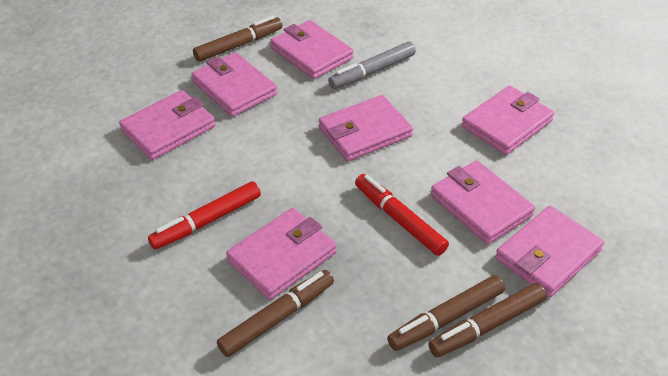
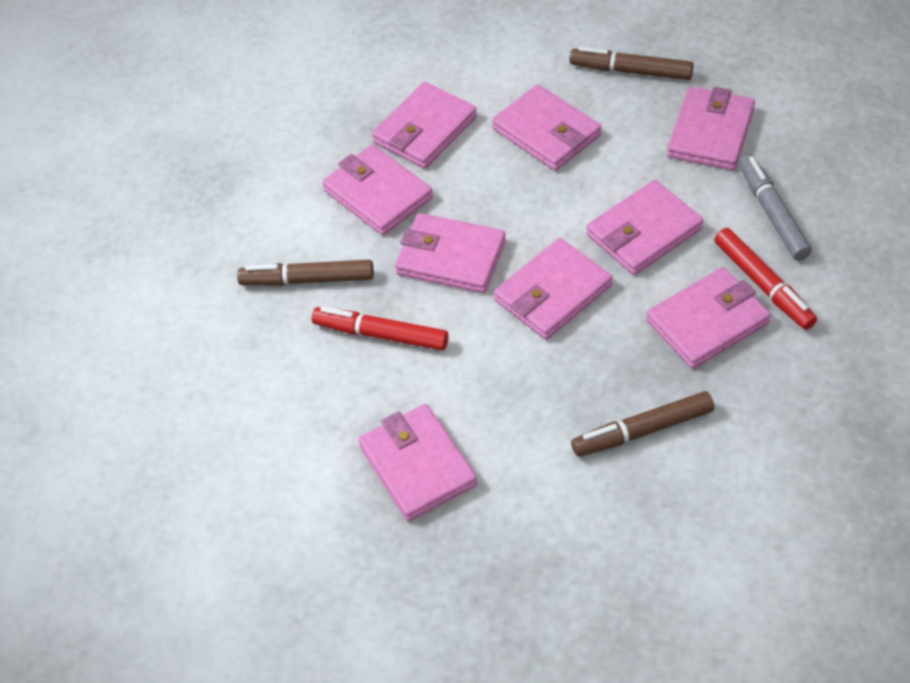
brown marker: 4 -> 3
pink wallet: 8 -> 9

